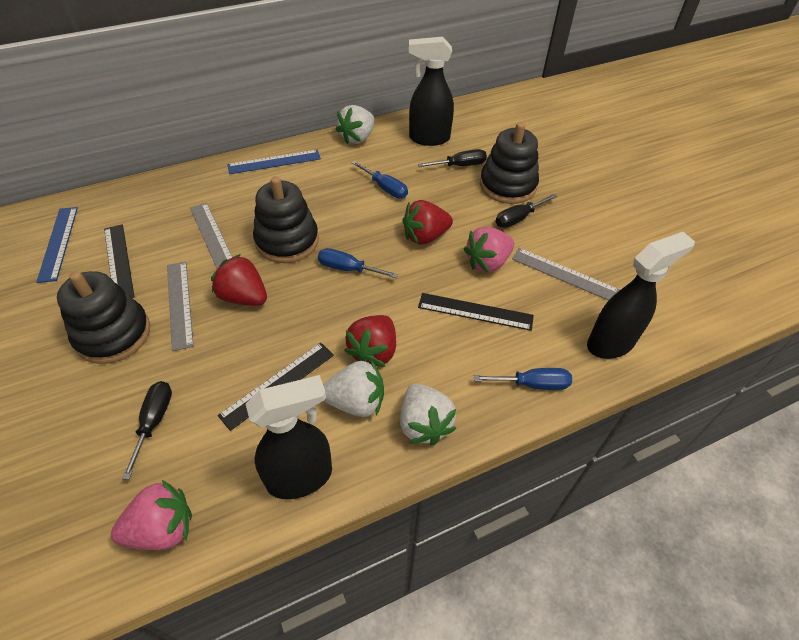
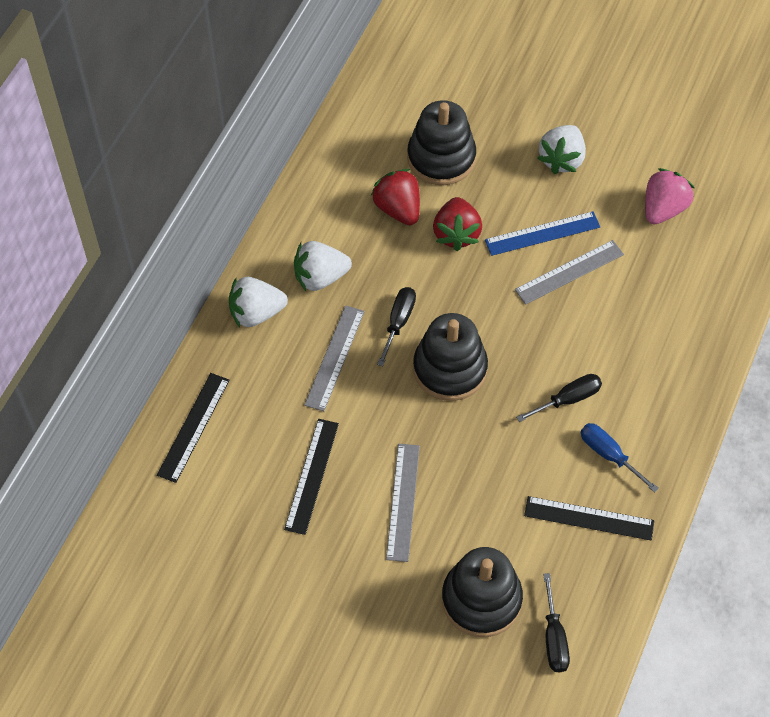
black spray bottle: 3 -> 0
blue ruler: 2 -> 1
blue screwdriver: 3 -> 1
pink strawberry: 2 -> 1
red strawberry: 3 -> 2

